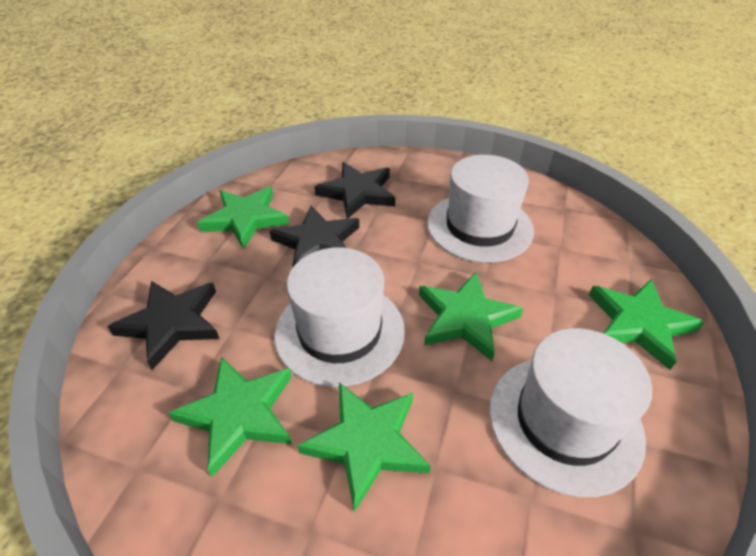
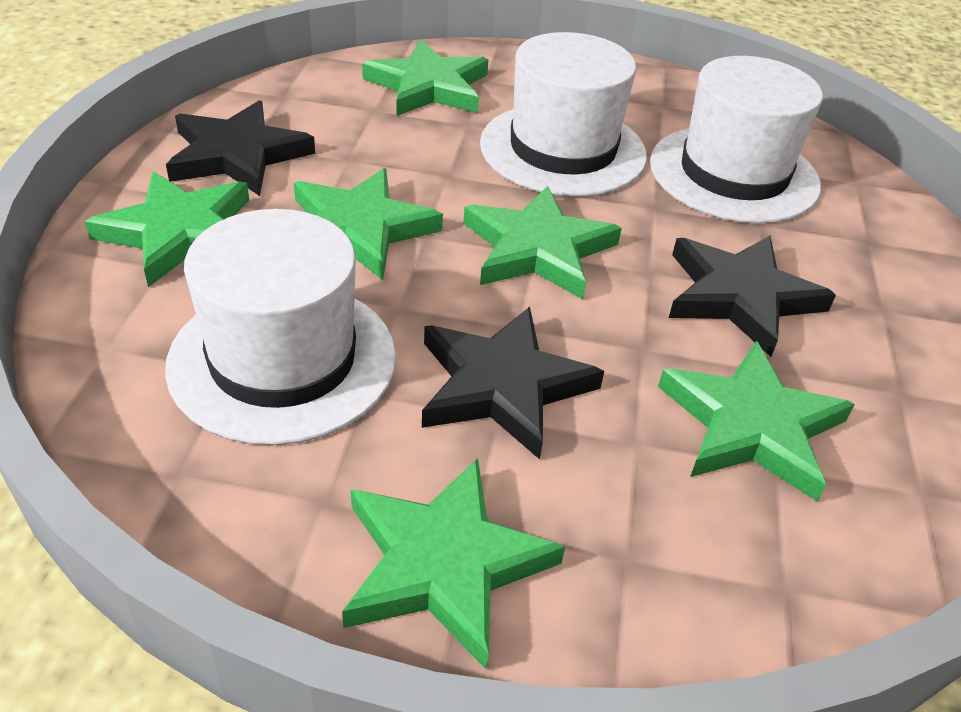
green star: 5 -> 6

